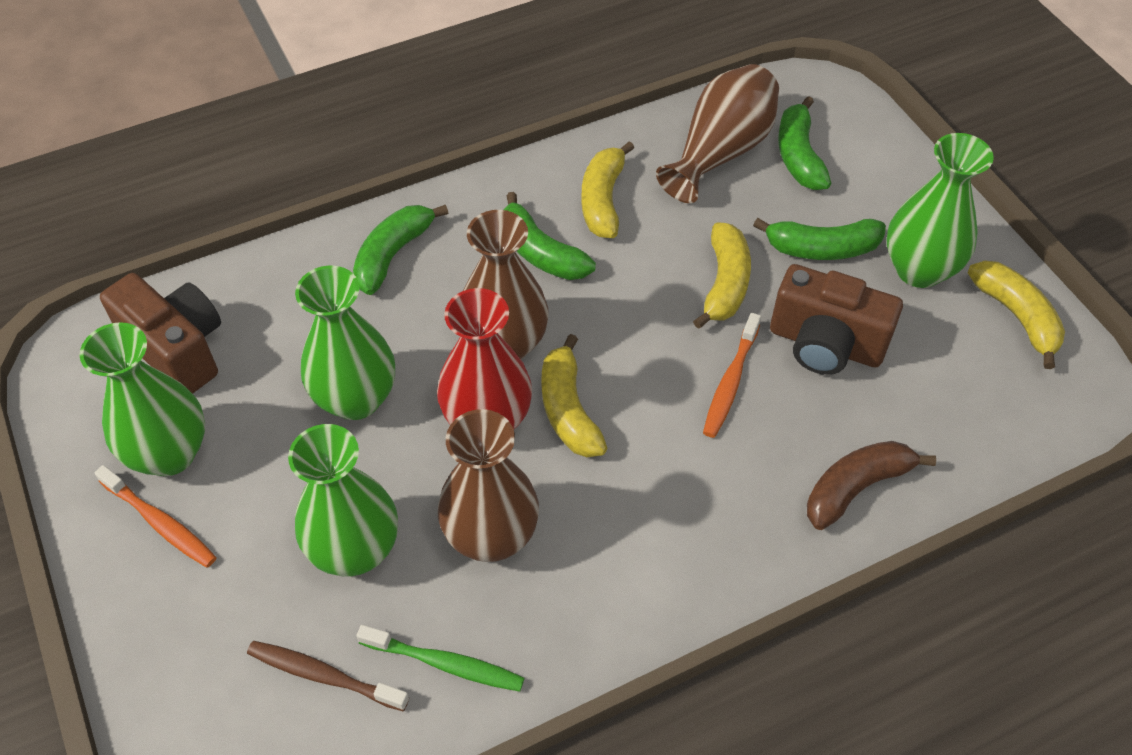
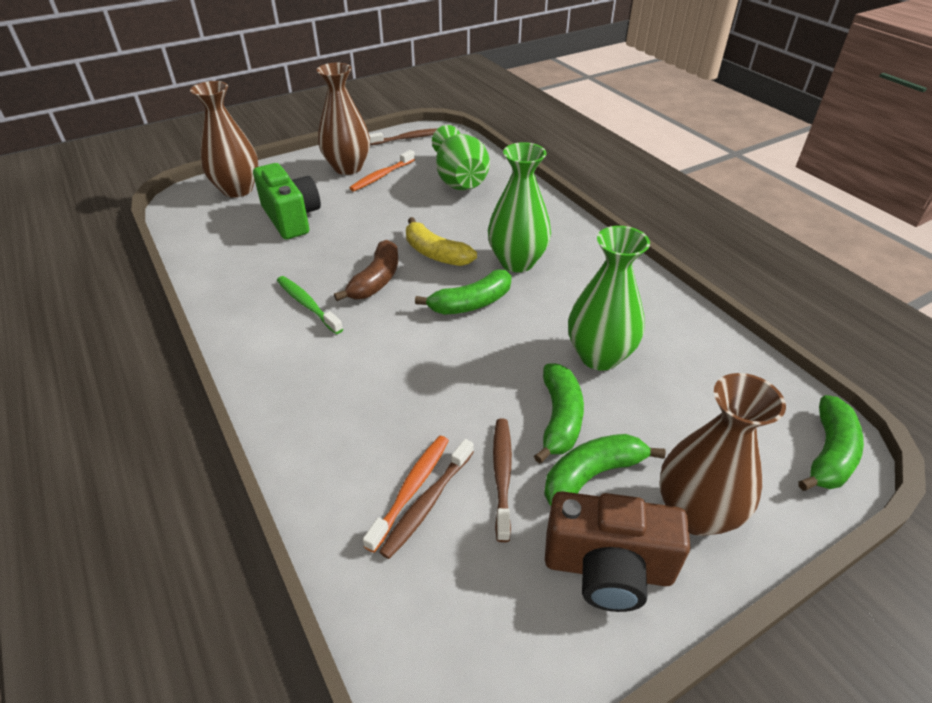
brown camera: 2 -> 1
brown toothbrush: 1 -> 3
green camera: 0 -> 1
green vase: 4 -> 3
red vase: 1 -> 0
yellow banana: 4 -> 1

